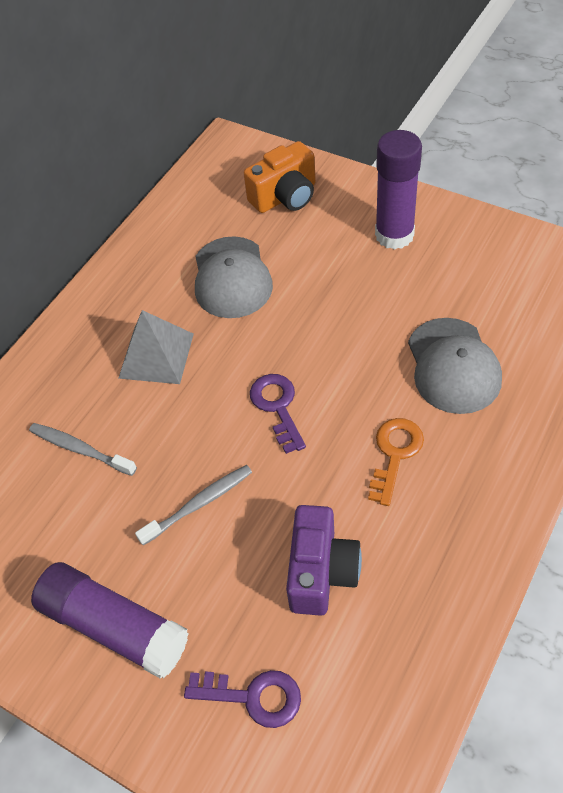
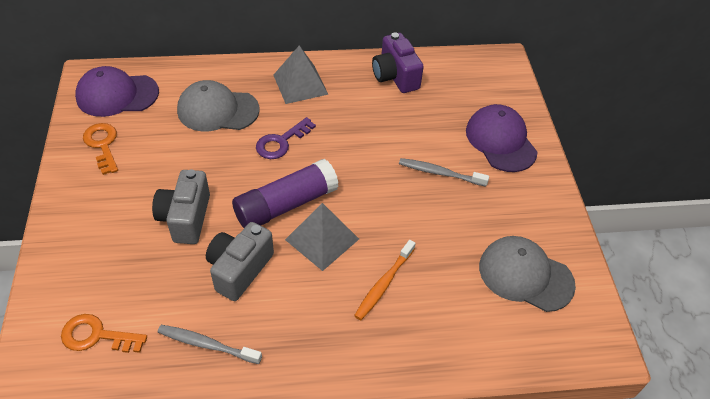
grey camera: 0 -> 2
grey pyramid: 1 -> 2
orange camera: 1 -> 0
orange key: 1 -> 2
orange toothbrush: 0 -> 1
purple cap: 0 -> 2
purple glue stick: 2 -> 1
purple key: 2 -> 1

